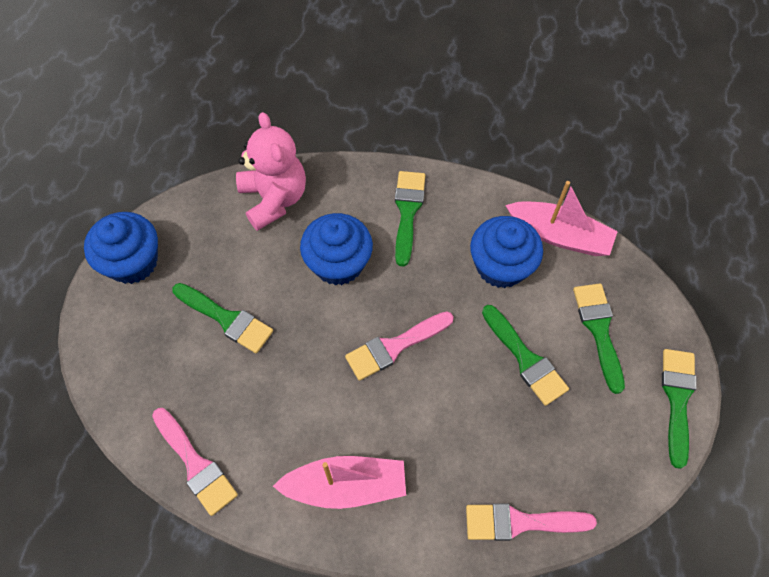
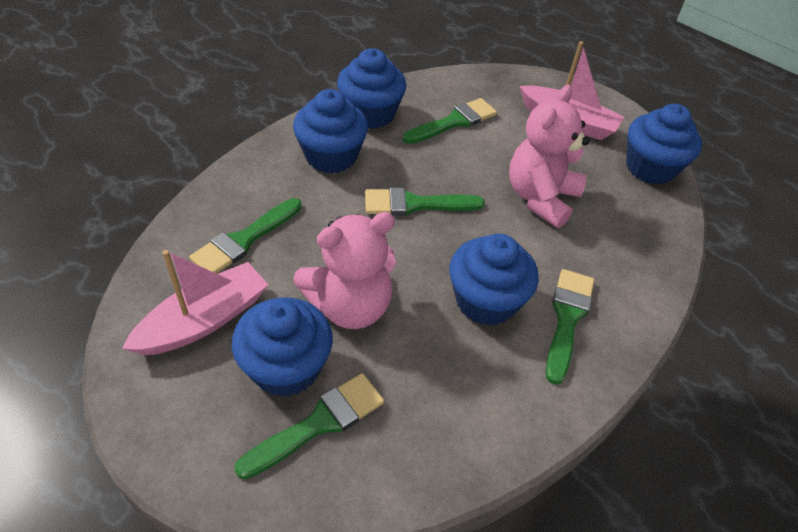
blue cupcake: 3 -> 5
pink brush: 3 -> 0
pink teddy bear: 1 -> 2

